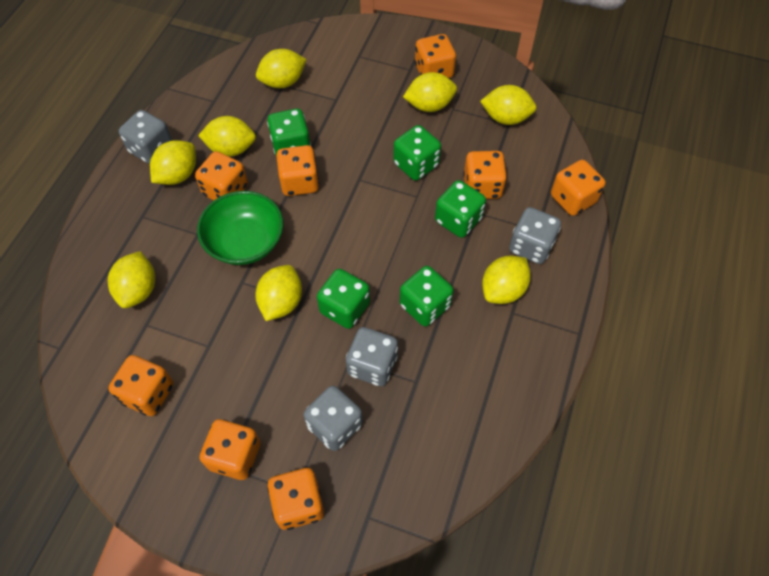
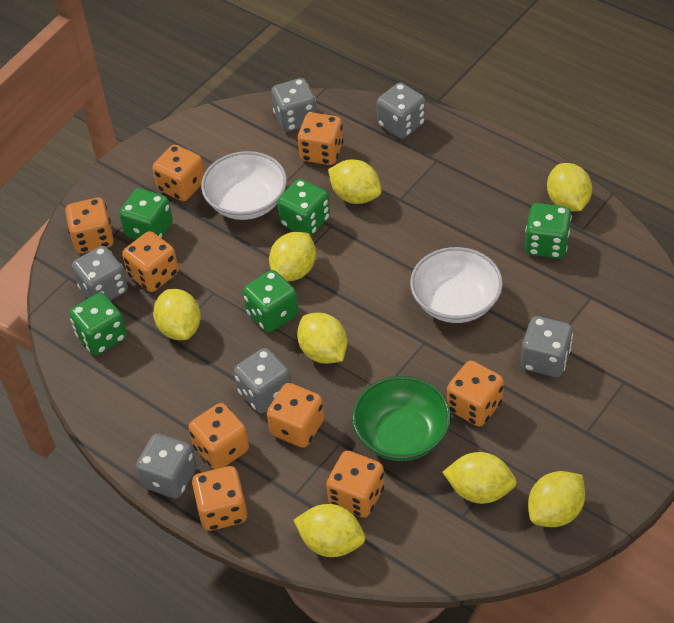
grey dice: 4 -> 6
orange dice: 8 -> 9
white bowl: 0 -> 2

